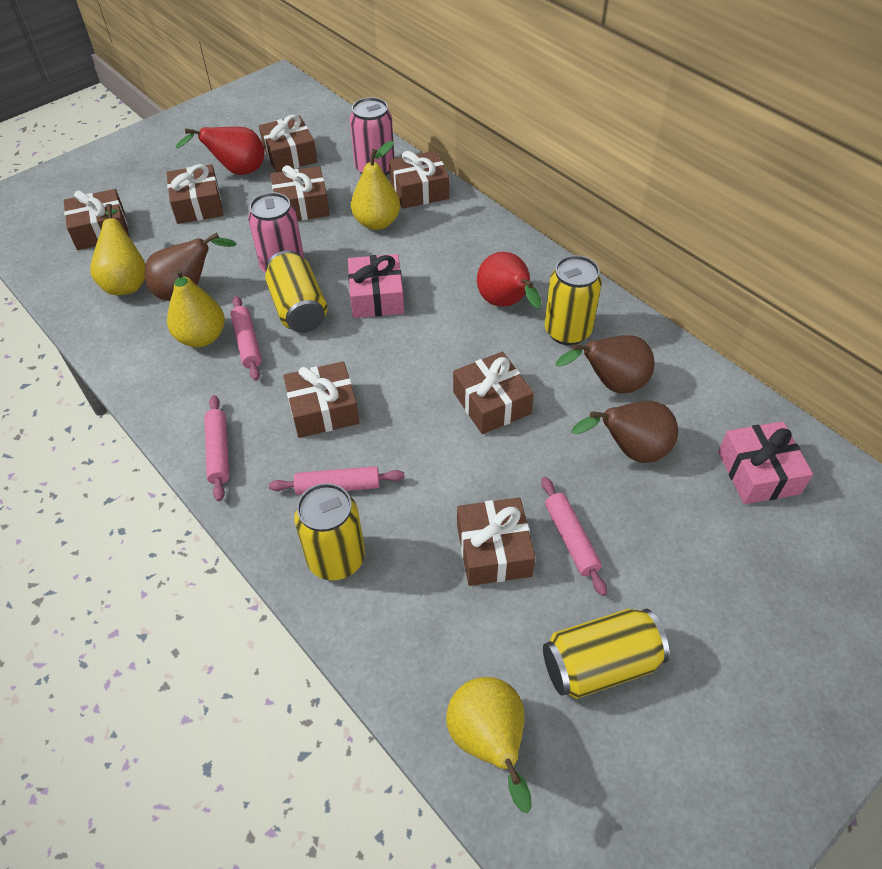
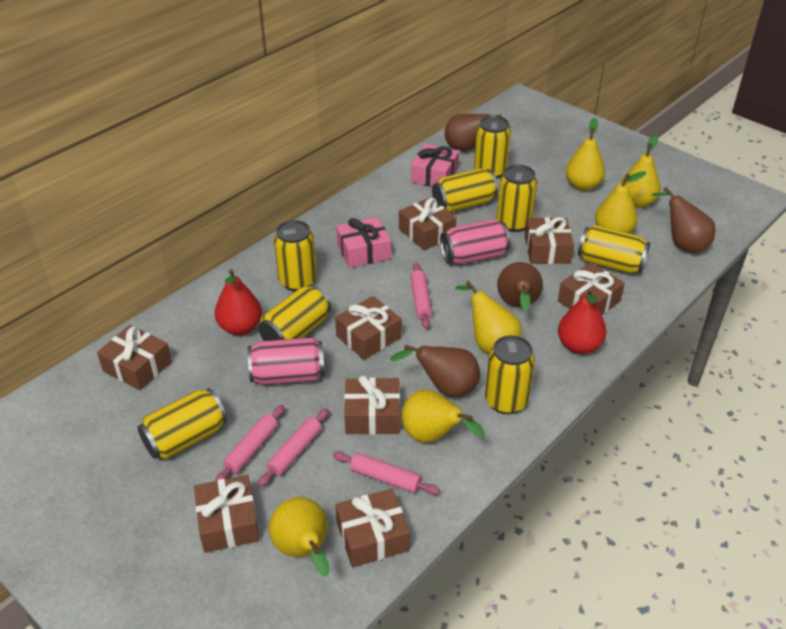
brown pear: 3 -> 4
yellow can: 4 -> 8
yellow pear: 4 -> 6

